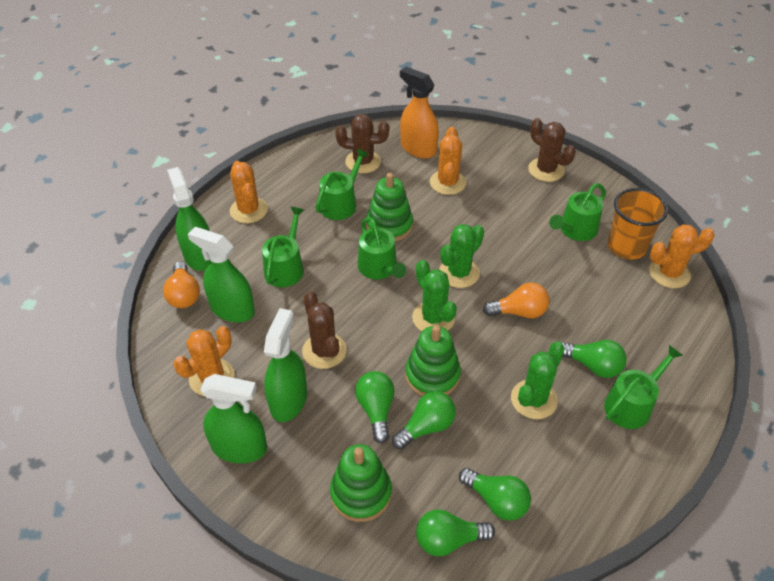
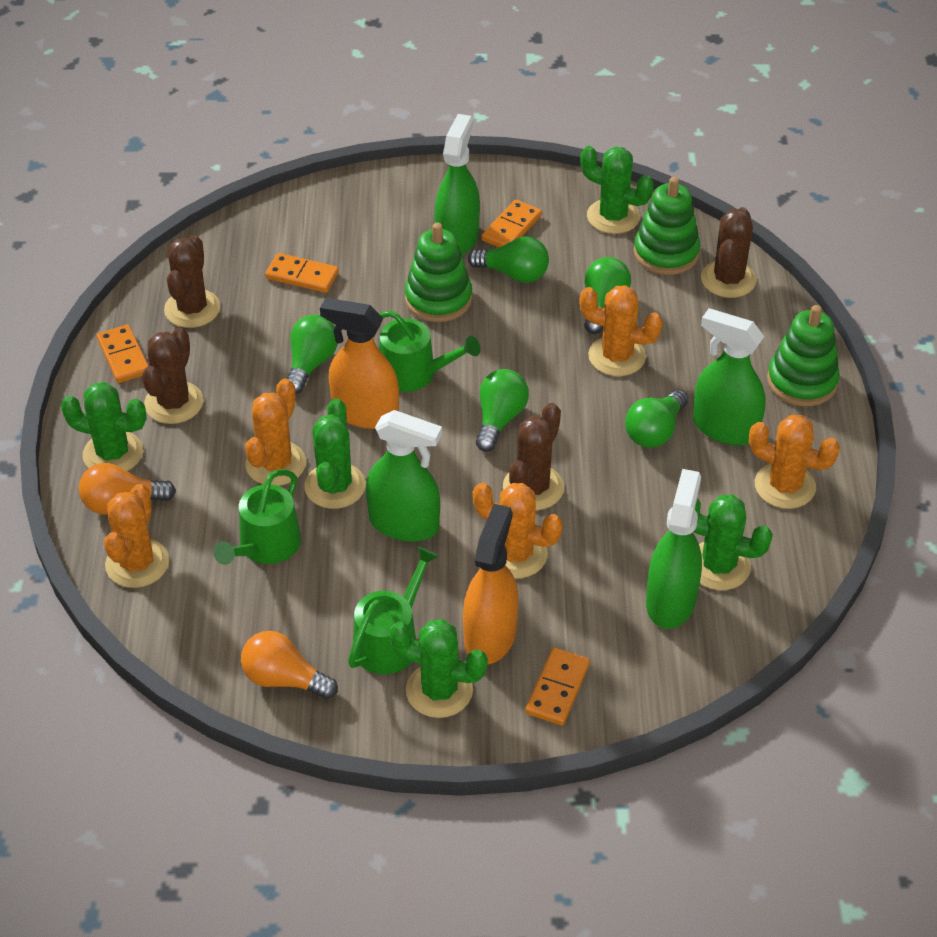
brown cactus: 3 -> 4
green cactus: 3 -> 5
green watering can: 5 -> 3
orange cactus: 4 -> 5
orange cup: 1 -> 0
orange domino: 0 -> 4
orange spray bottle: 1 -> 2

